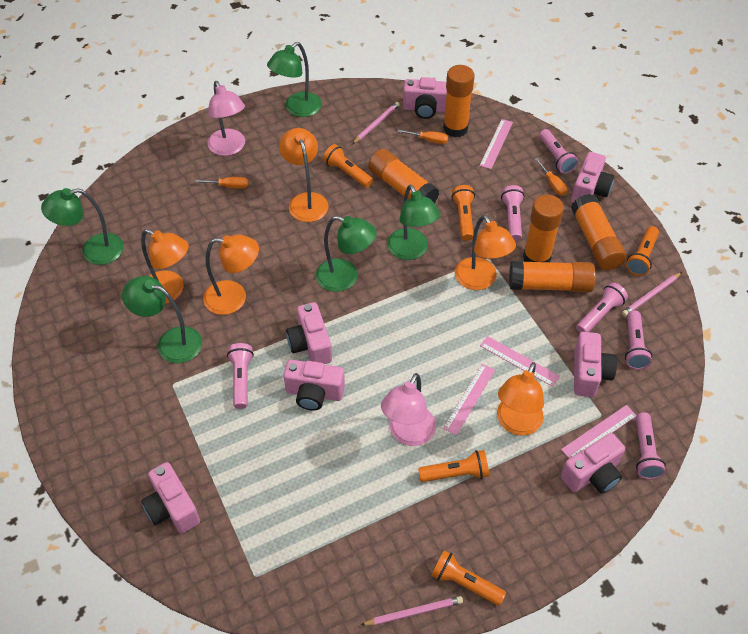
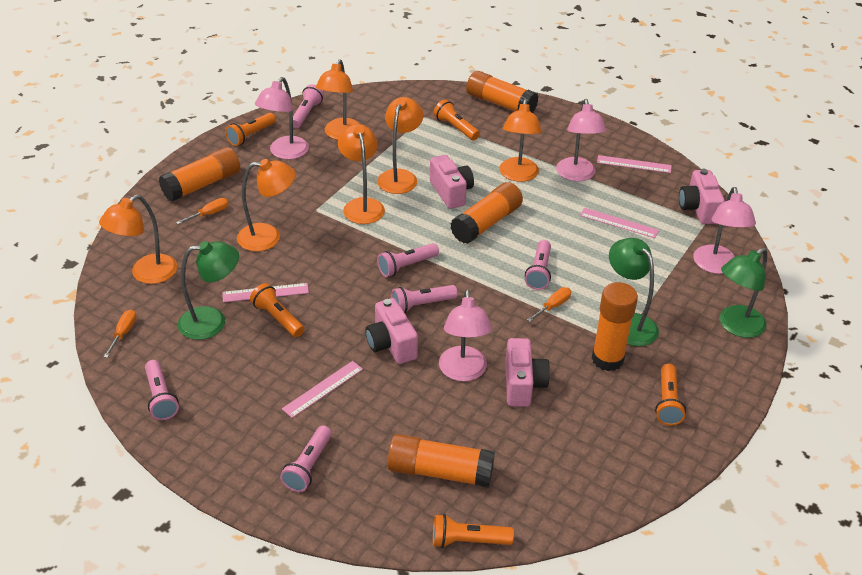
green lamp: 5 -> 3
orange lamp: 5 -> 6
pink camera: 7 -> 4
pink lamp: 2 -> 4
pink pencil: 3 -> 0

